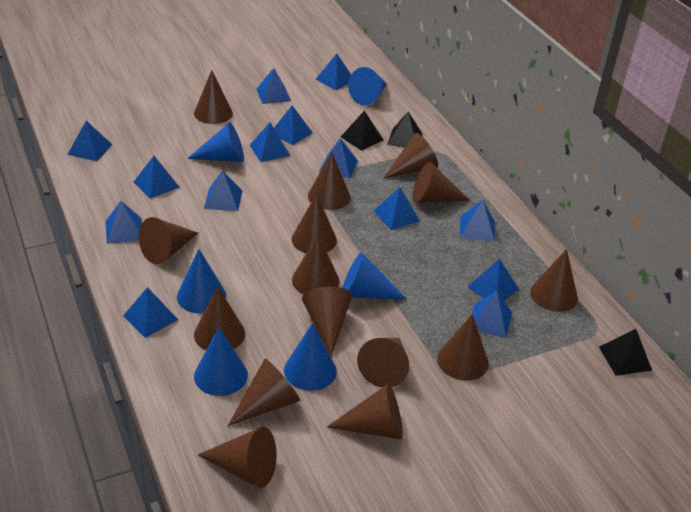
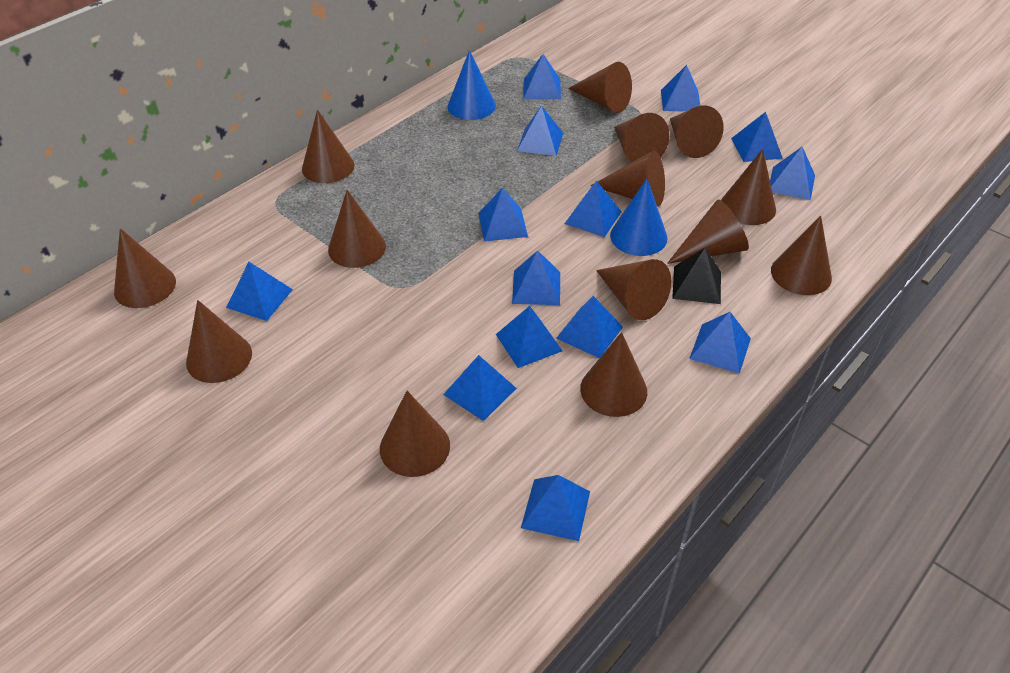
black pyramid: 3 -> 1
blue cone: 6 -> 2
brown cone: 15 -> 14

